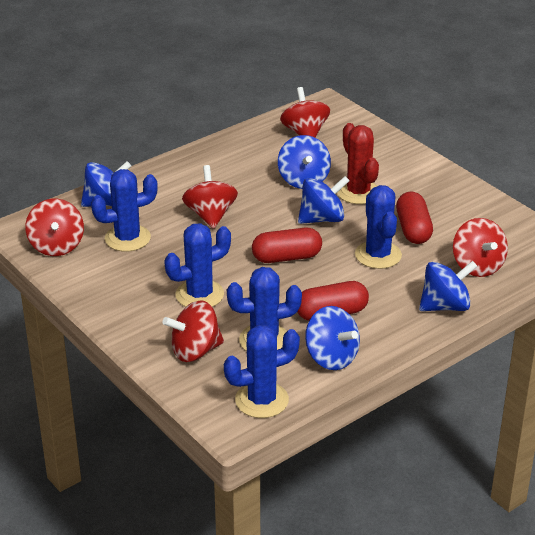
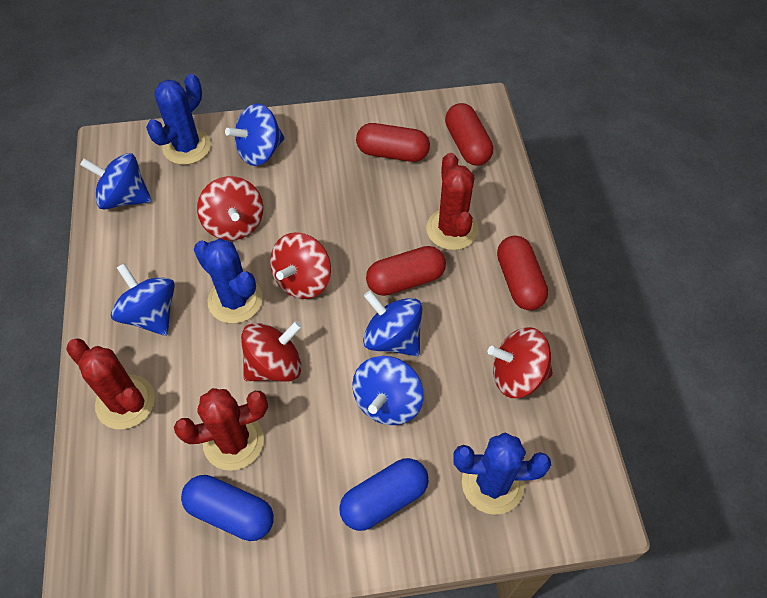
blue cactus: 5 -> 3
blue capsule: 0 -> 2
red cactus: 1 -> 3
red capsule: 3 -> 4
red spinning top: 5 -> 4

